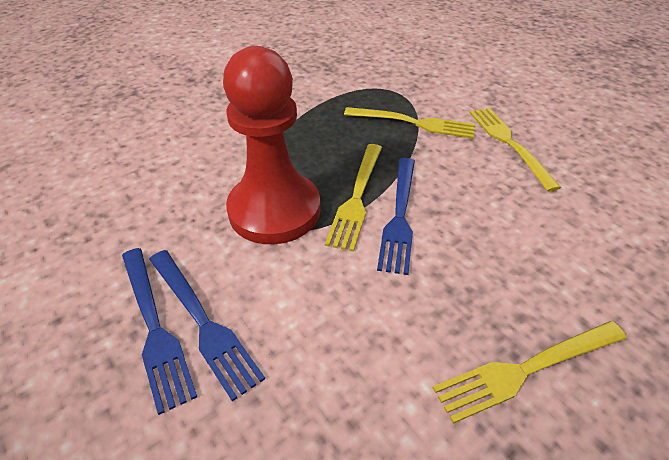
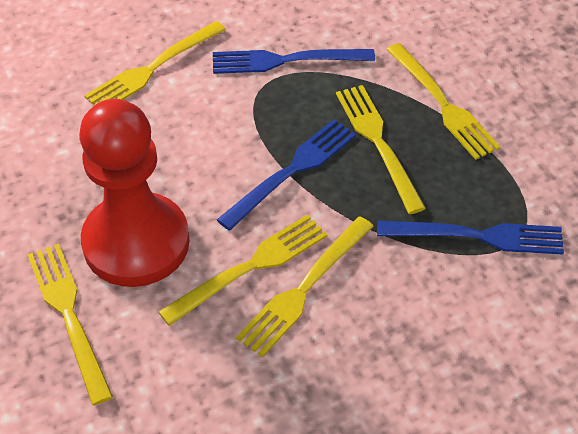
yellow fork: 4 -> 6

